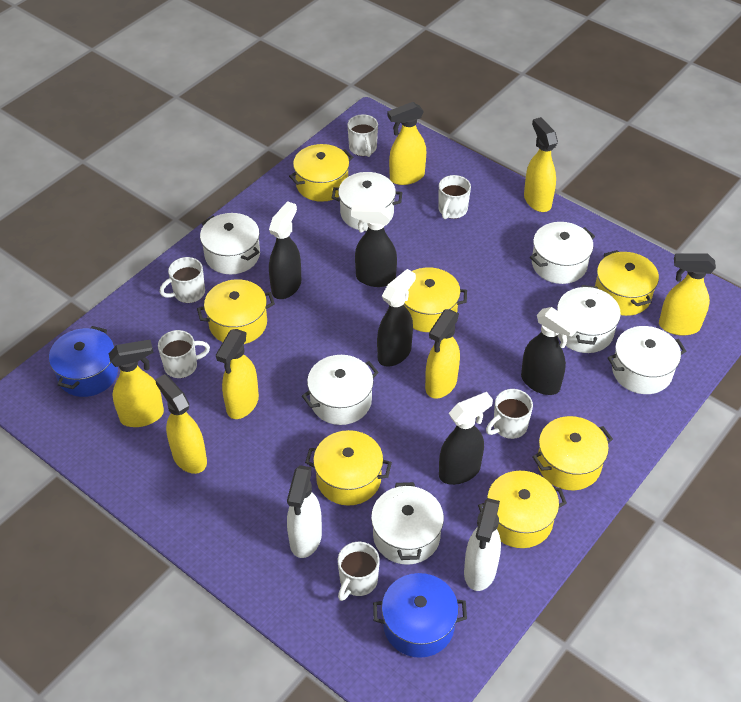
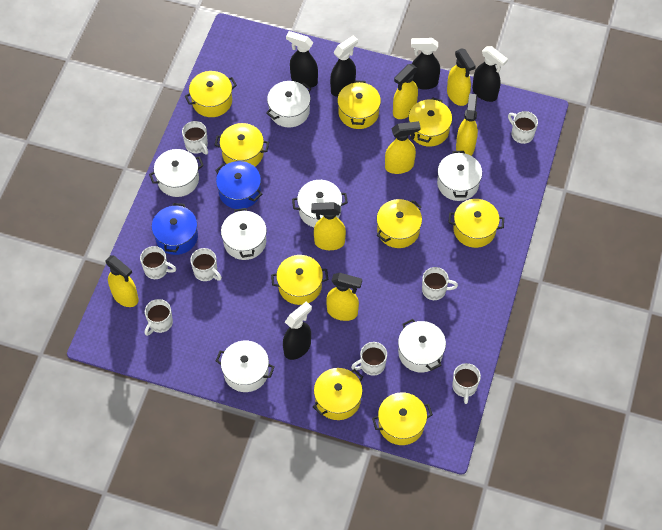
white mug: 6 -> 8
white spray bottle: 2 -> 0
yellow pot: 7 -> 9

